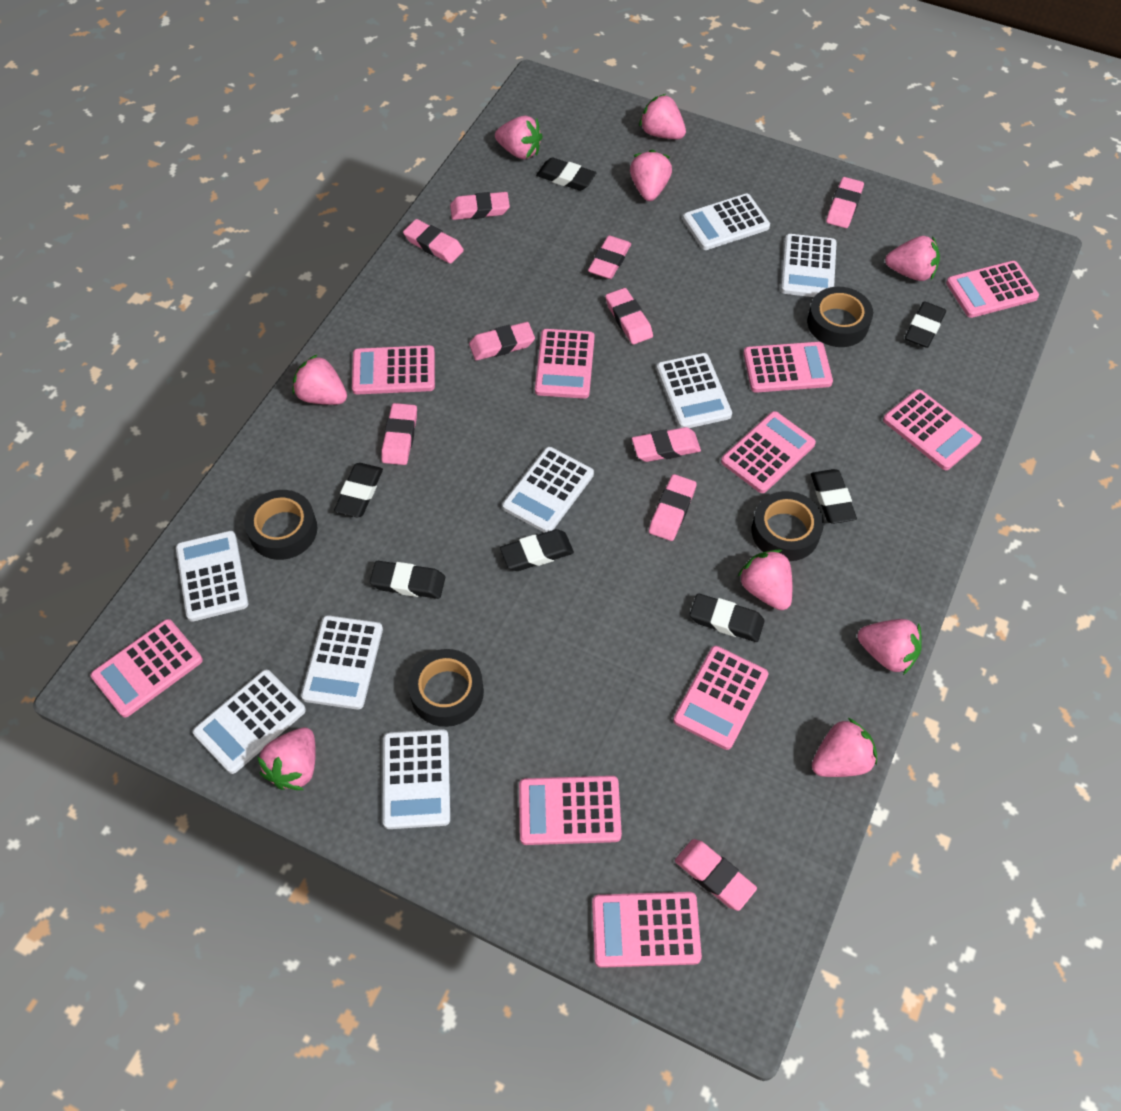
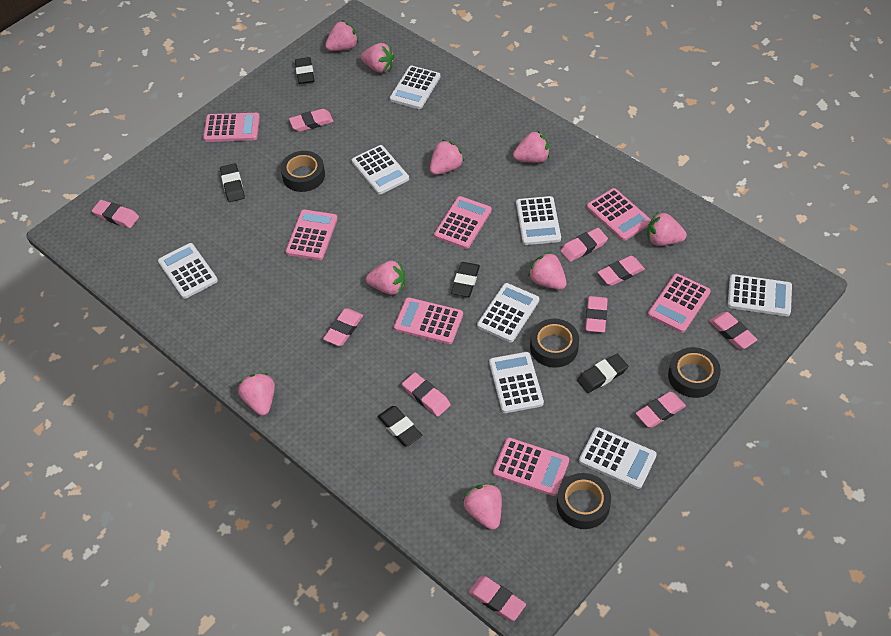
black eraser: 7 -> 5
pink calculator: 10 -> 7

